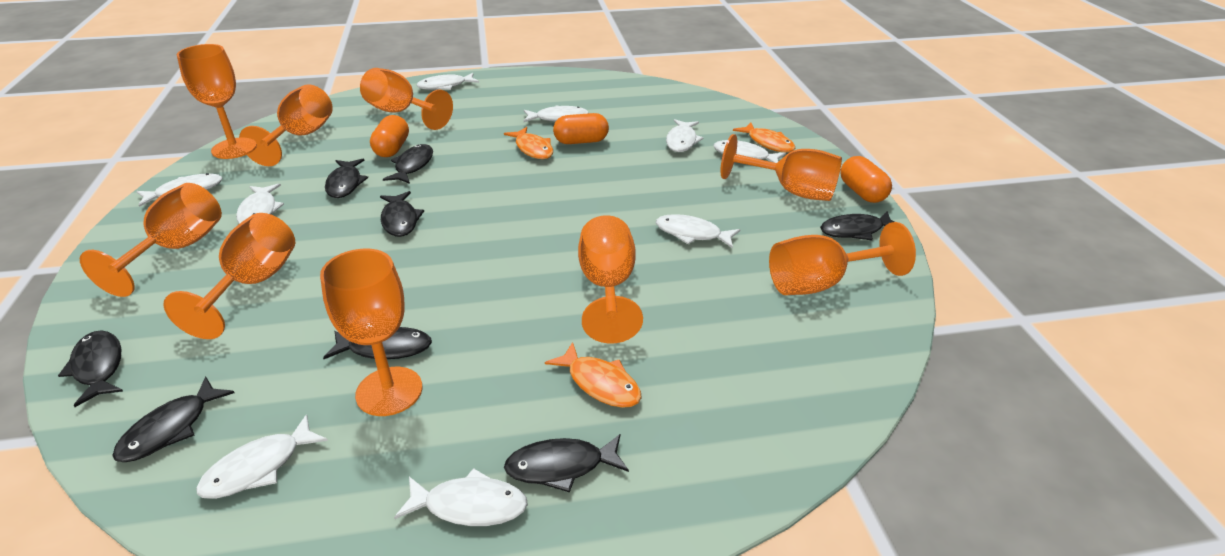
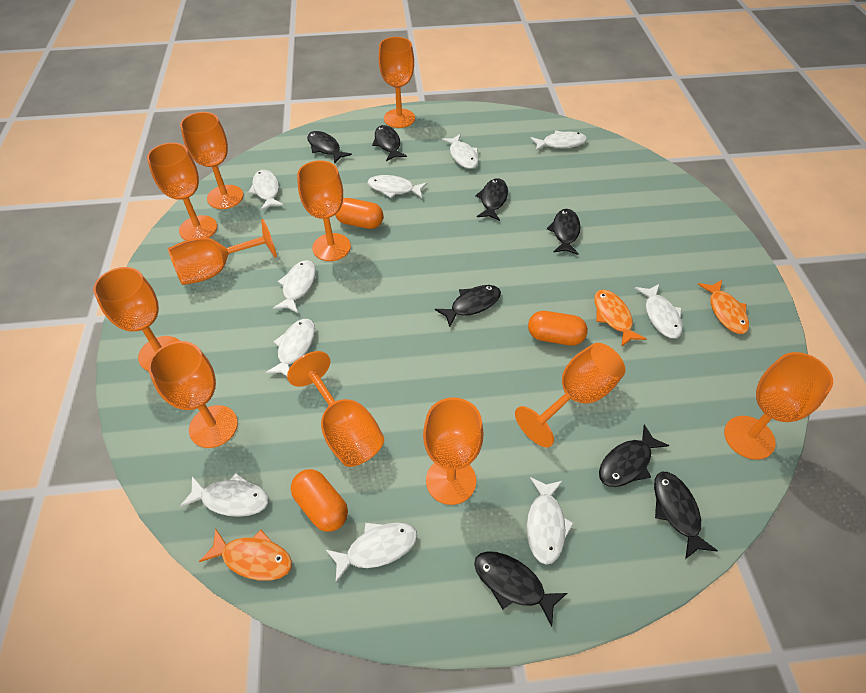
orange goblet: 9 -> 11
white fish: 9 -> 10

